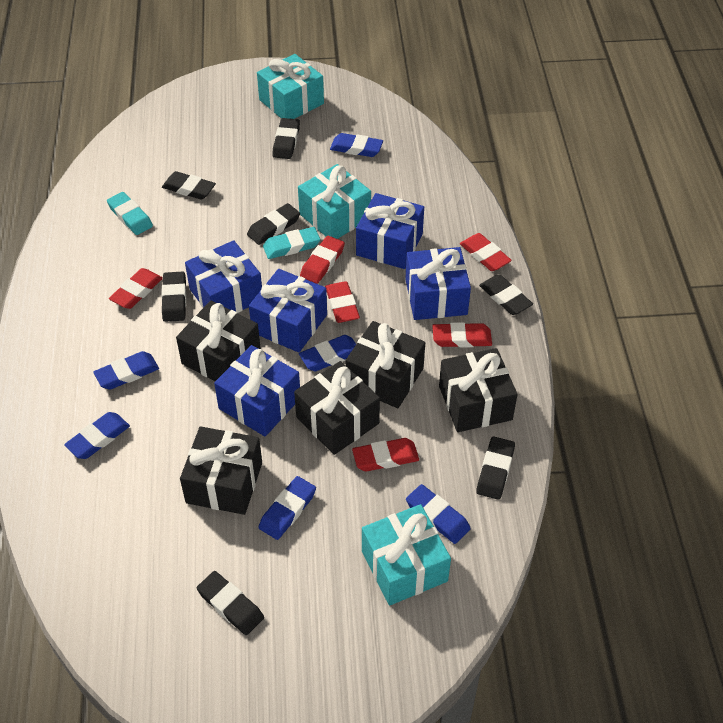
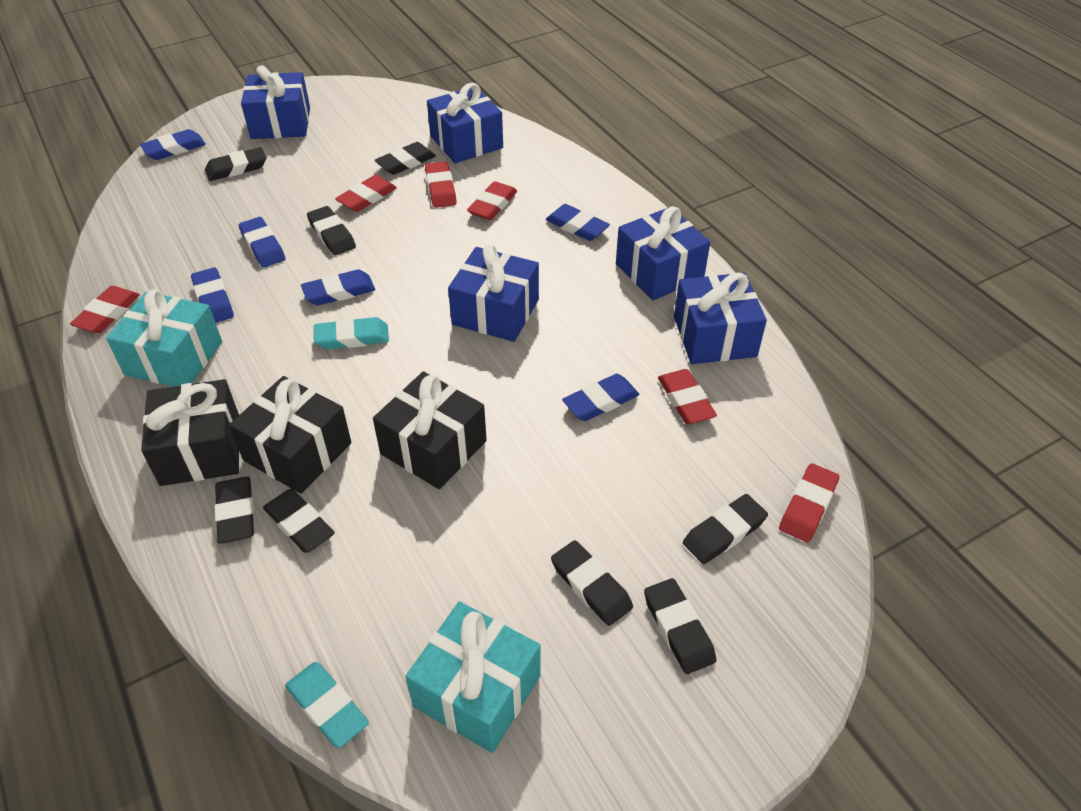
black eraser: 7 -> 8
black gift: 5 -> 3
turquoise gift: 3 -> 2

